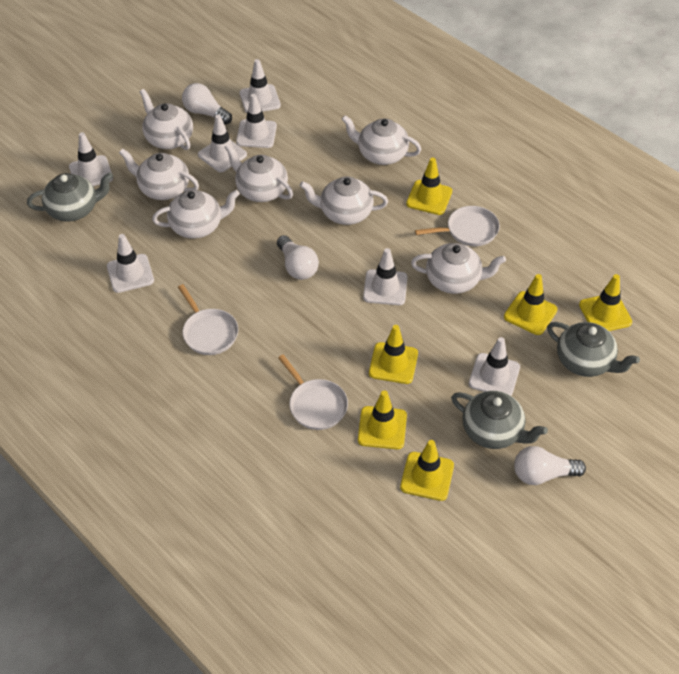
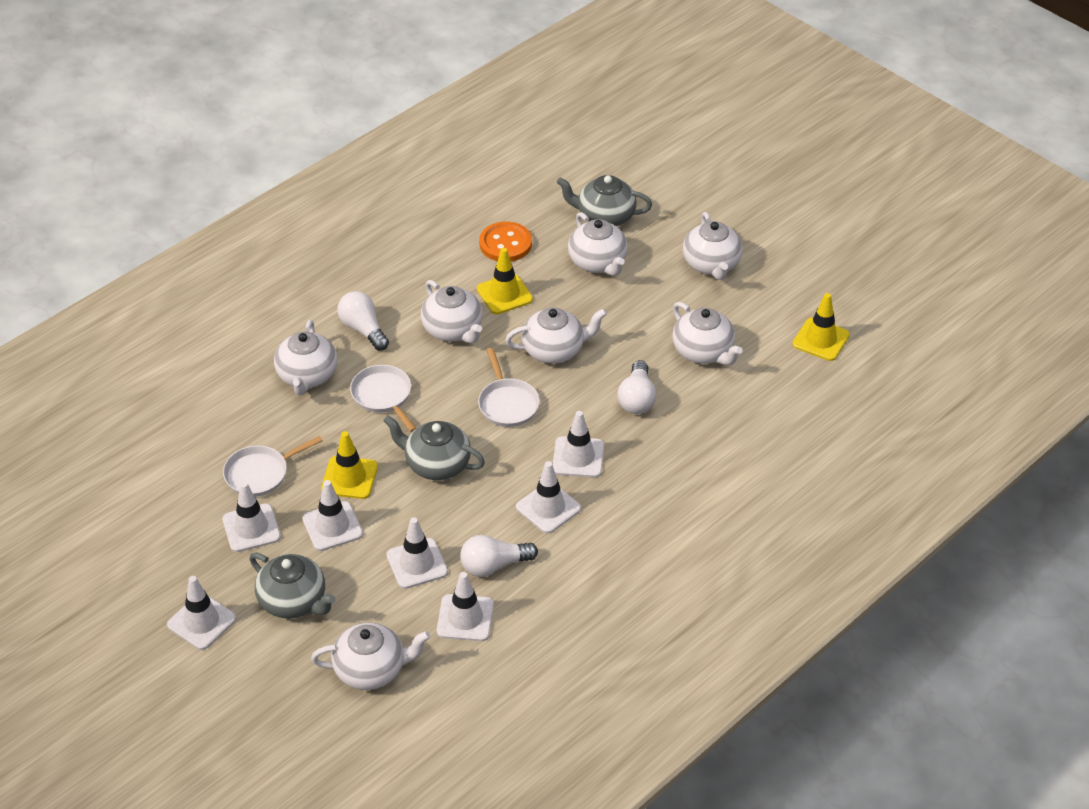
orange button: 0 -> 1
yellow traffic cone: 6 -> 3

